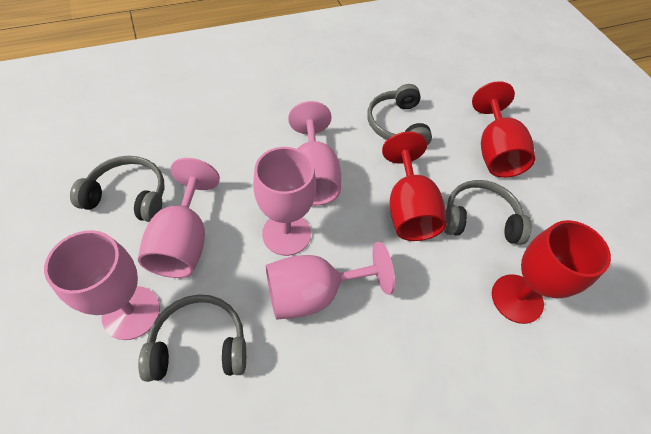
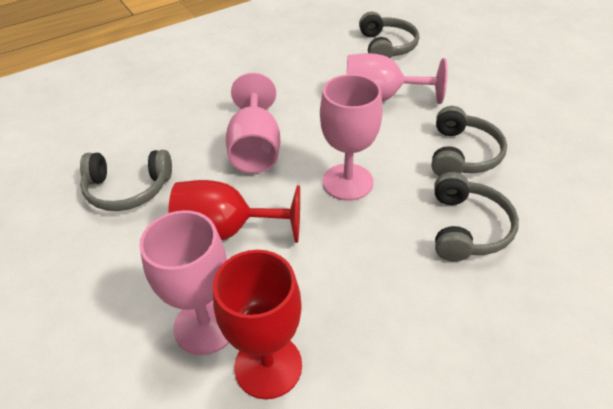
pink goblet: 5 -> 4
red goblet: 3 -> 2

